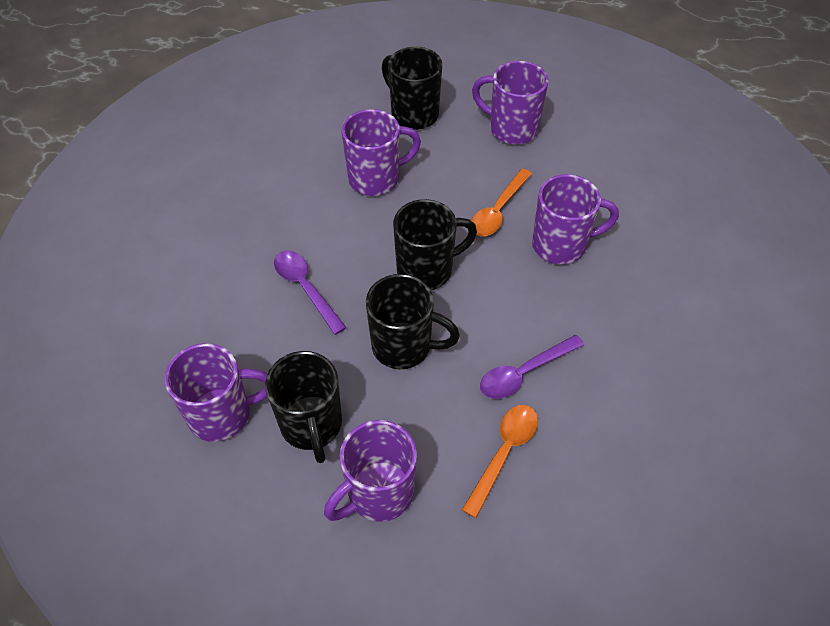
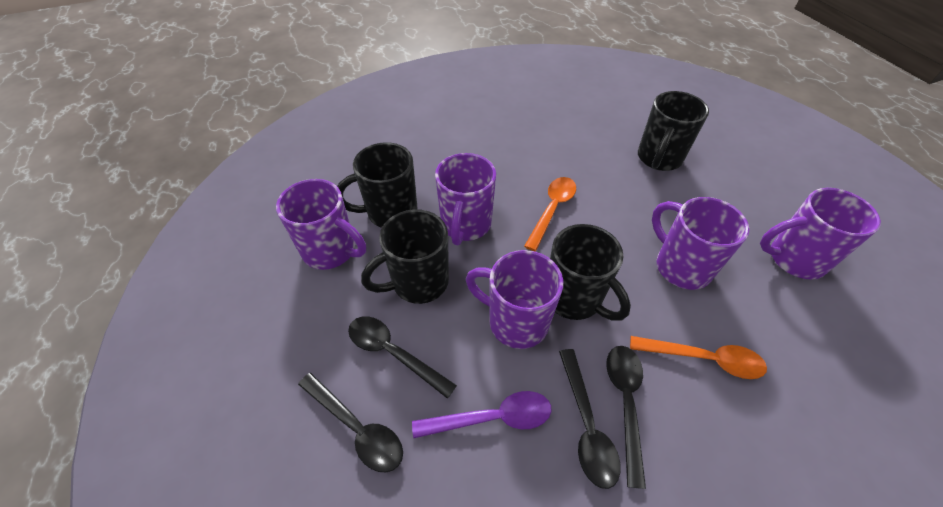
black spoon: 0 -> 4
purple spoon: 2 -> 1

